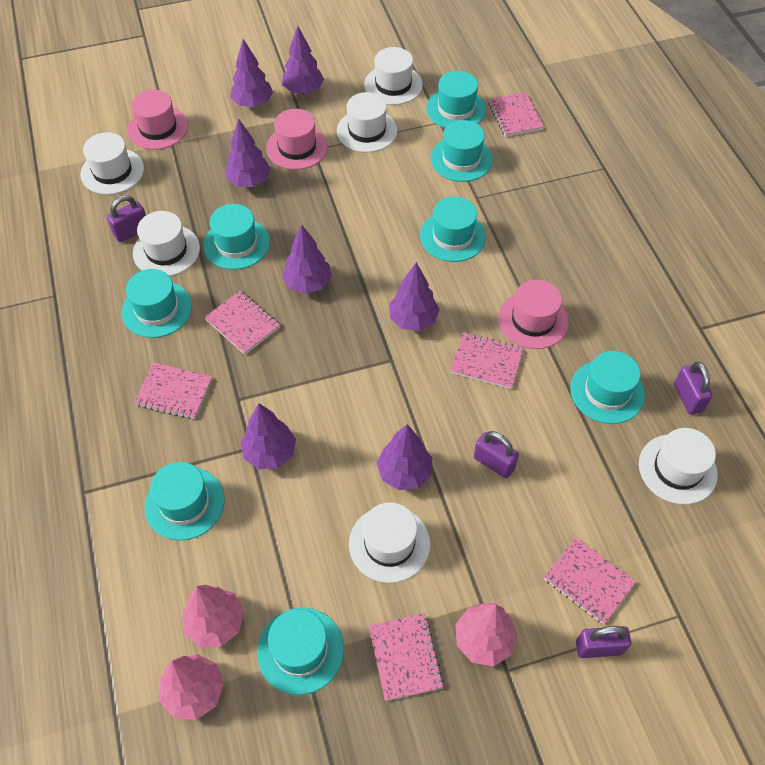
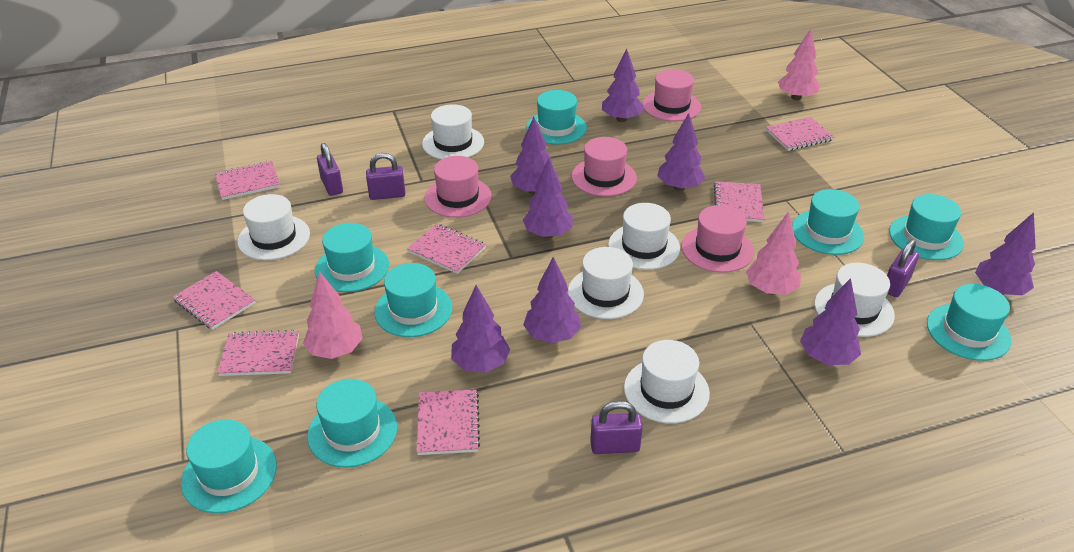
pink hat: 3 -> 4
pink notebook: 6 -> 7
purple tree: 7 -> 8

